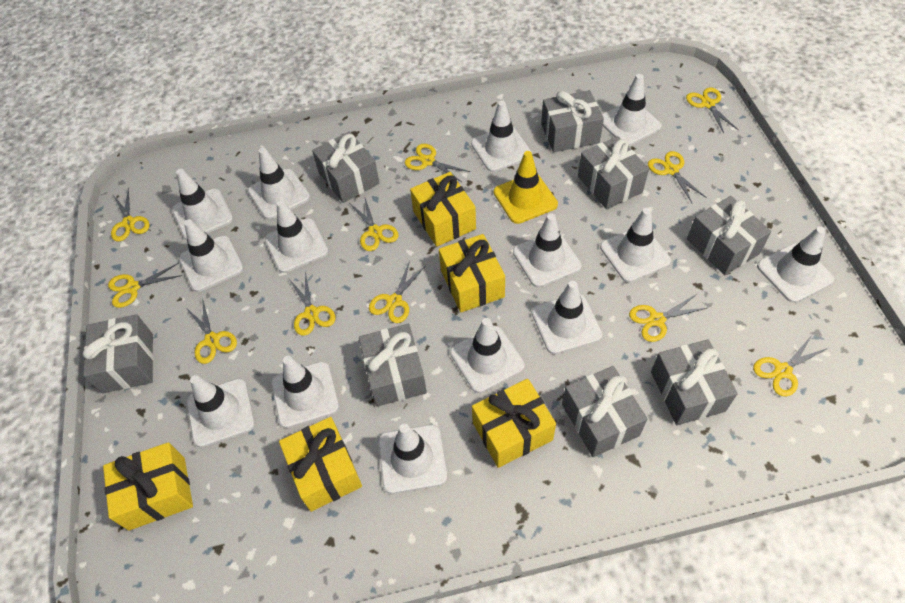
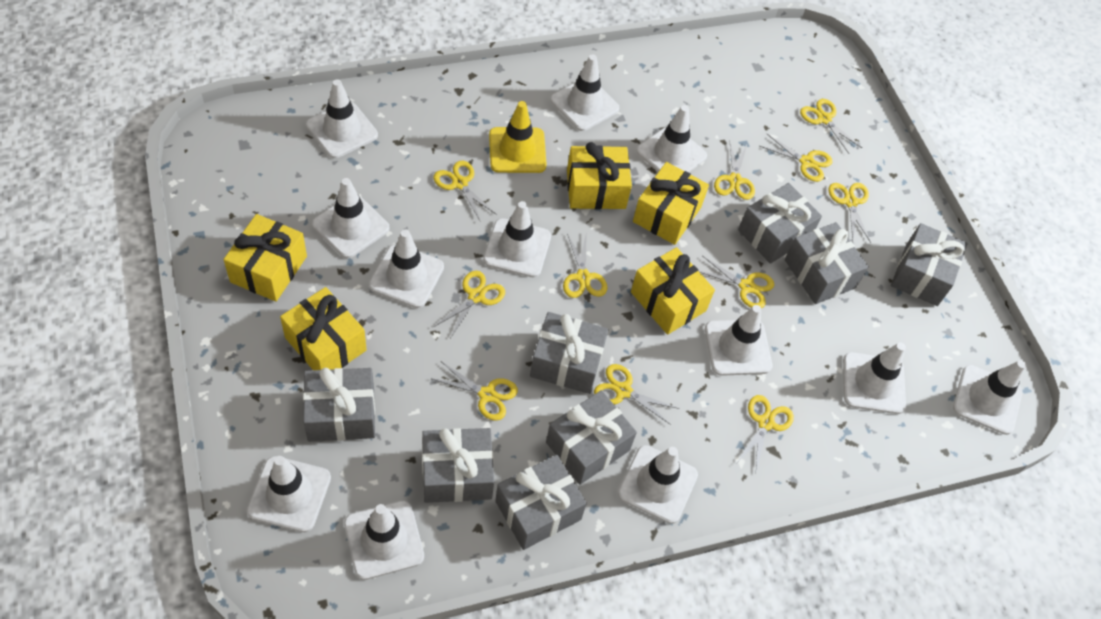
white traffic cone: 14 -> 12

